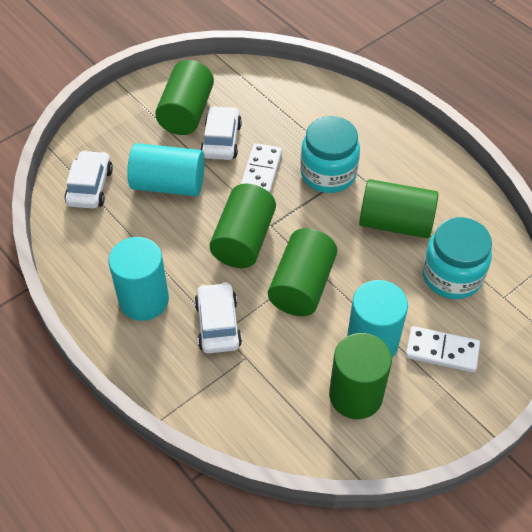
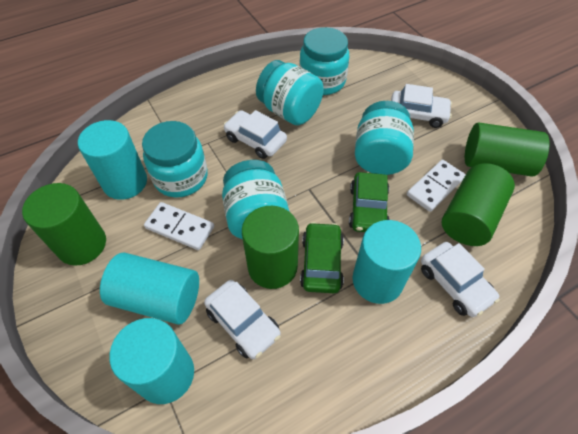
green car: 0 -> 2
green cylinder: 5 -> 4
turquoise cylinder: 3 -> 4
turquoise jar: 2 -> 5
white car: 3 -> 4

